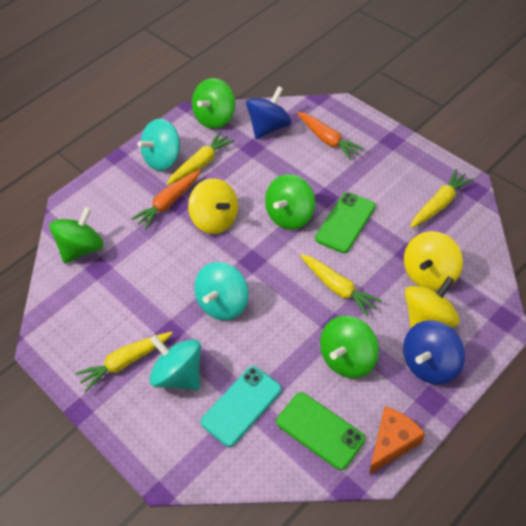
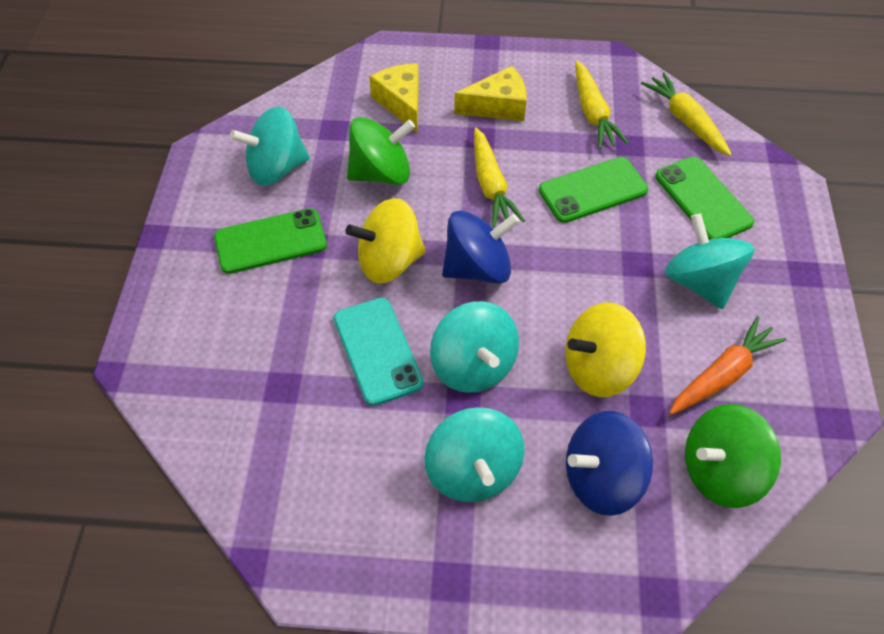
green phone: 2 -> 3
green spinning top: 4 -> 2
orange carrot: 2 -> 1
orange cheese: 1 -> 0
turquoise spinning top: 3 -> 4
yellow carrot: 4 -> 3
yellow cheese: 0 -> 2
yellow spinning top: 3 -> 2

